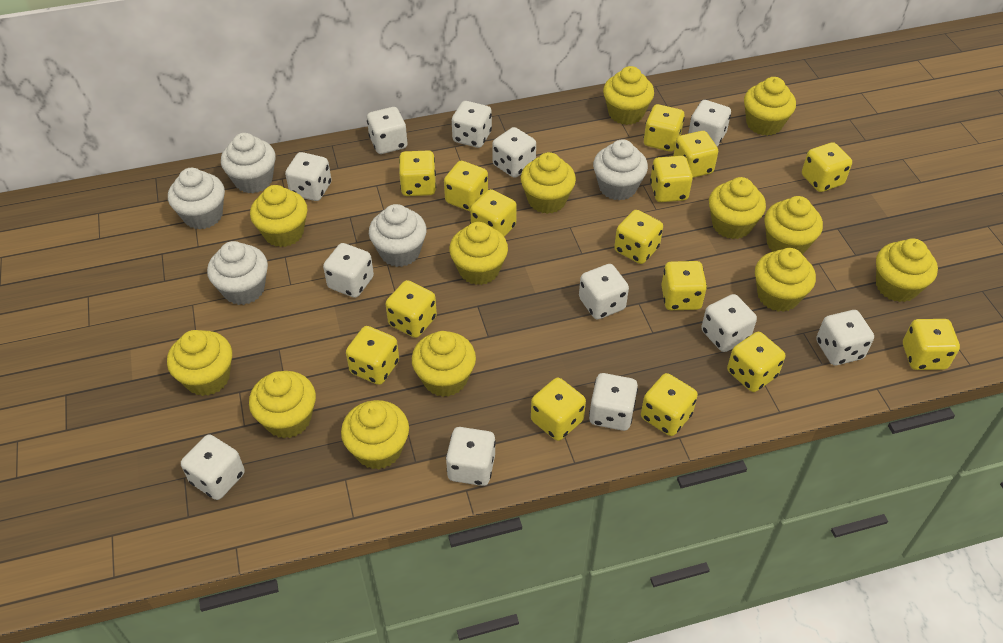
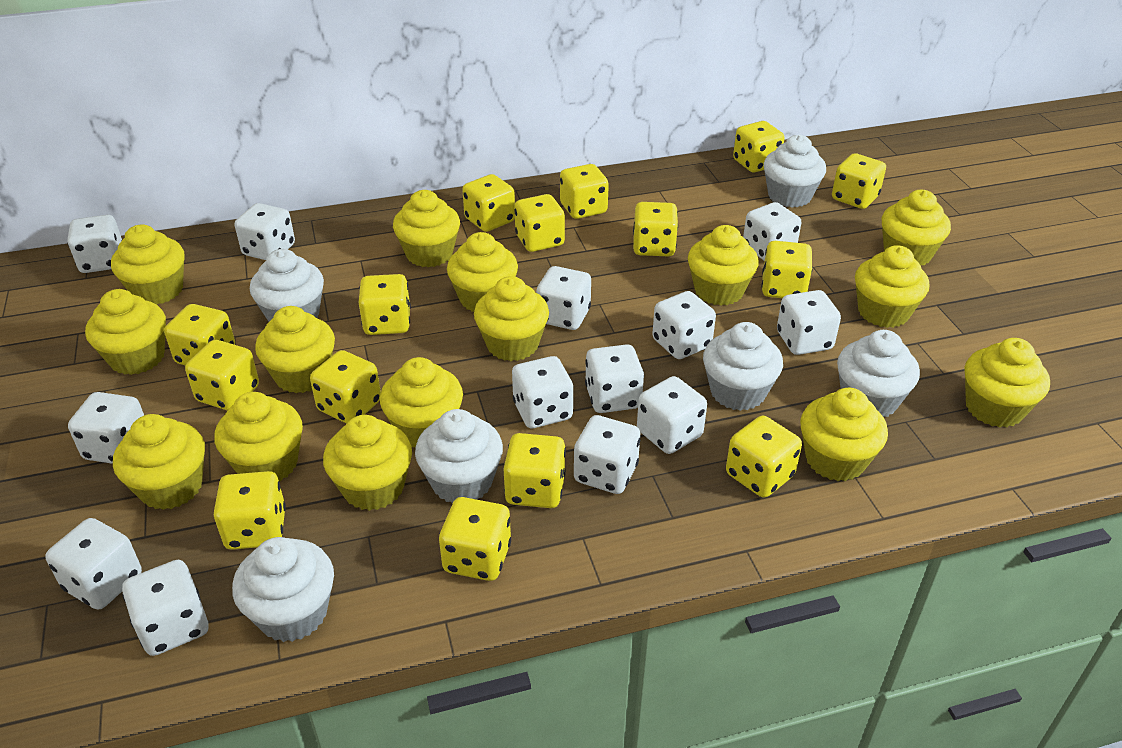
white cupcake: 5 -> 6
white dice: 12 -> 13
yellow cupcake: 13 -> 15

